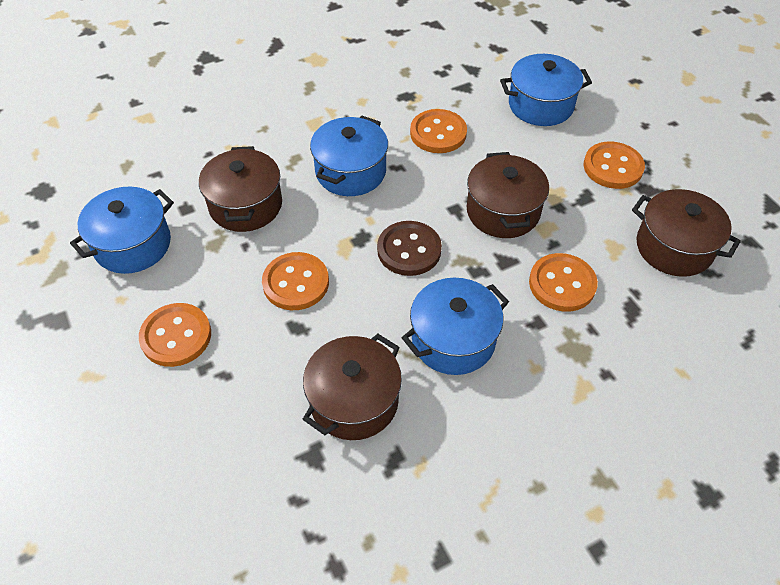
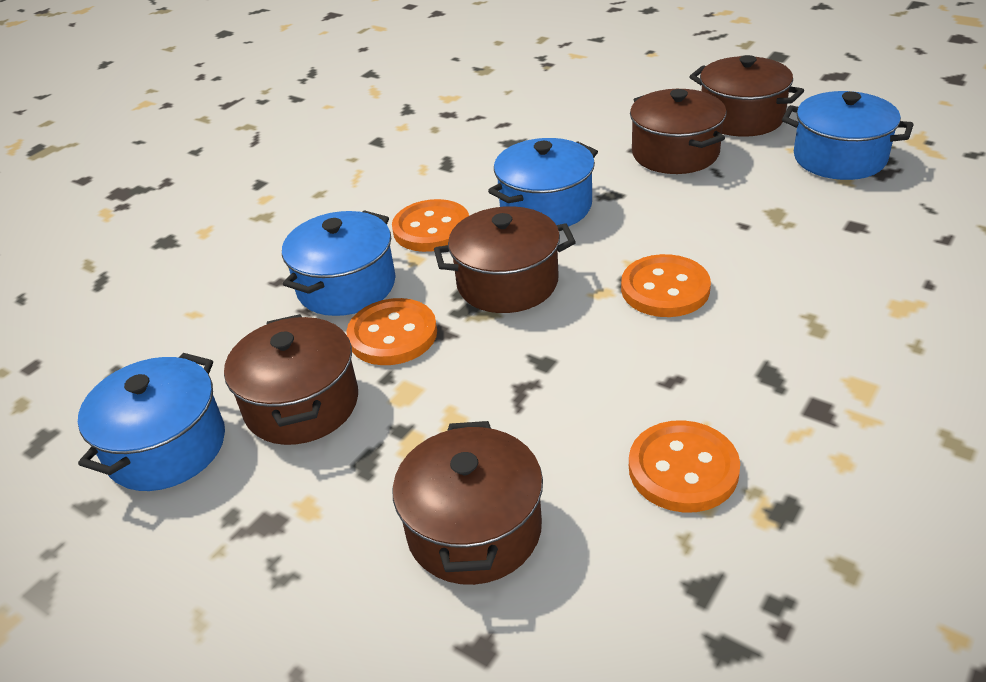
brown button: 1 -> 0
brown pot: 4 -> 5
orange button: 5 -> 4

